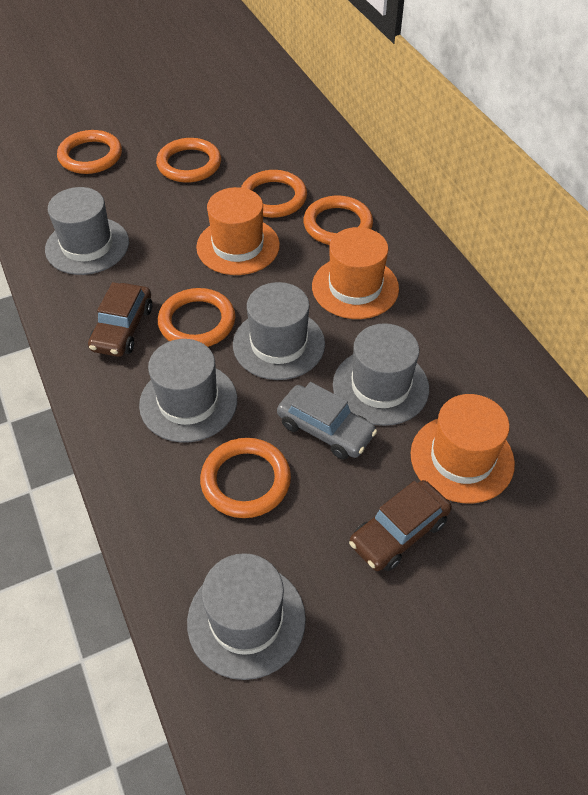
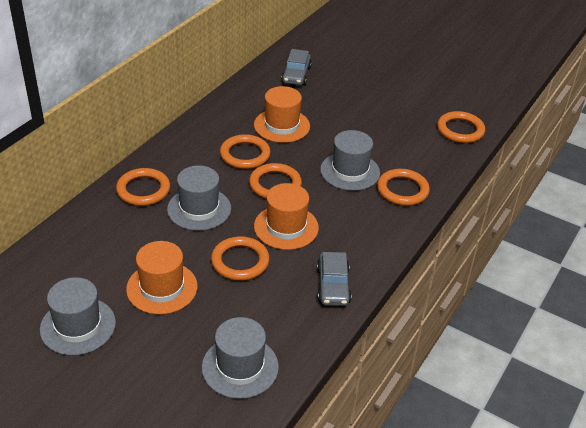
brown car: 2 -> 0
grey car: 1 -> 2
grey hat: 5 -> 4

